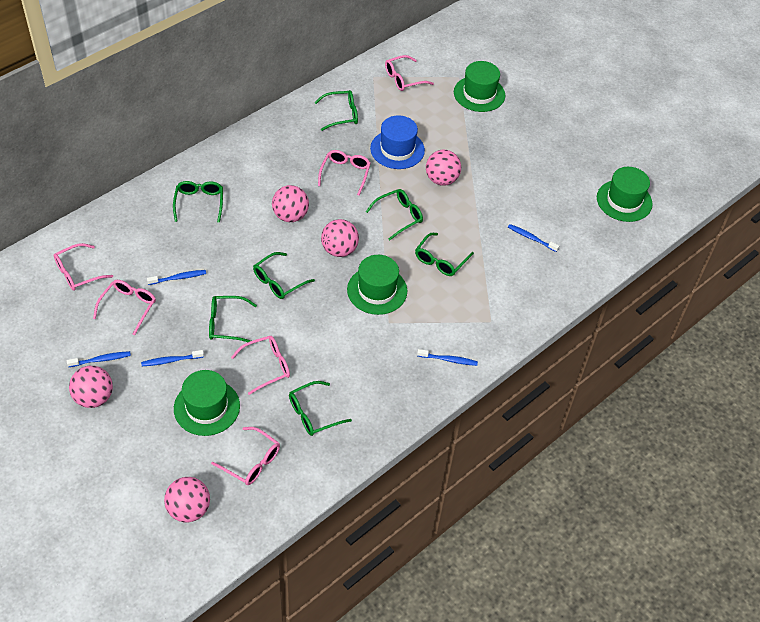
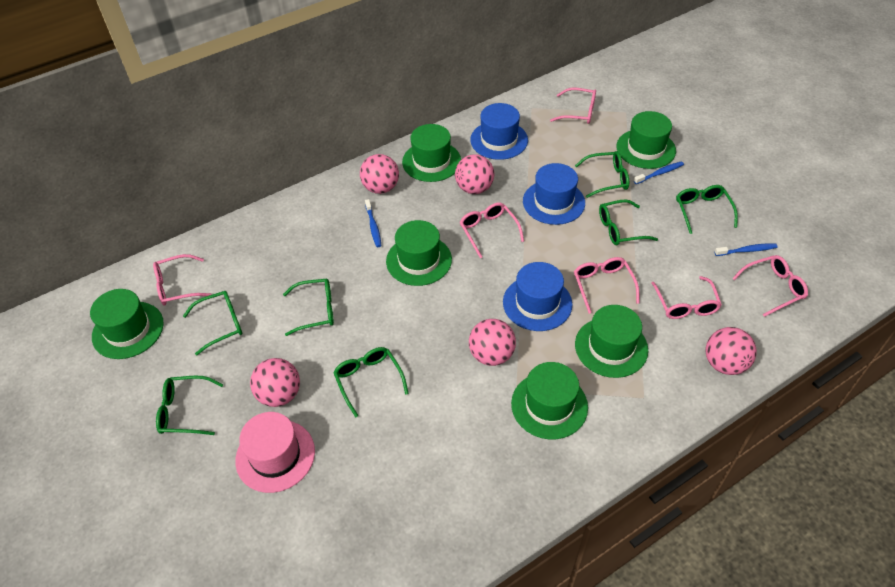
blue hat: 1 -> 3
blue toothbrush: 5 -> 3
green hat: 4 -> 6
pink hat: 0 -> 1

